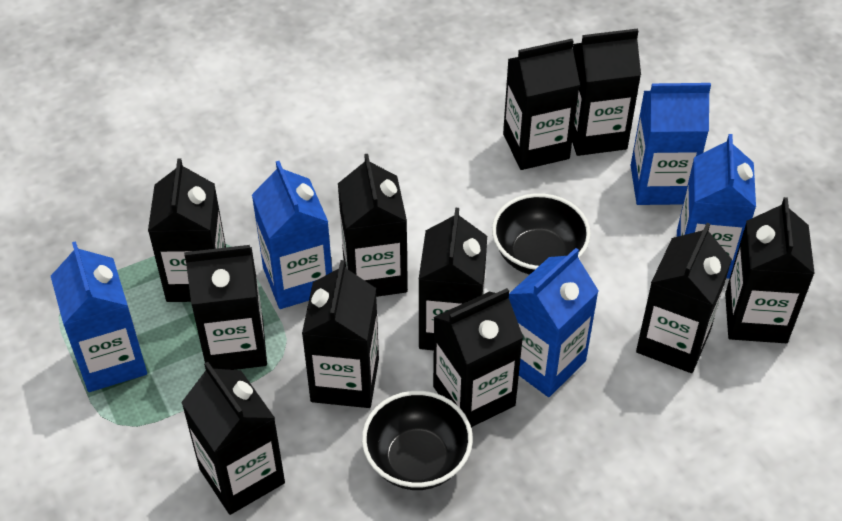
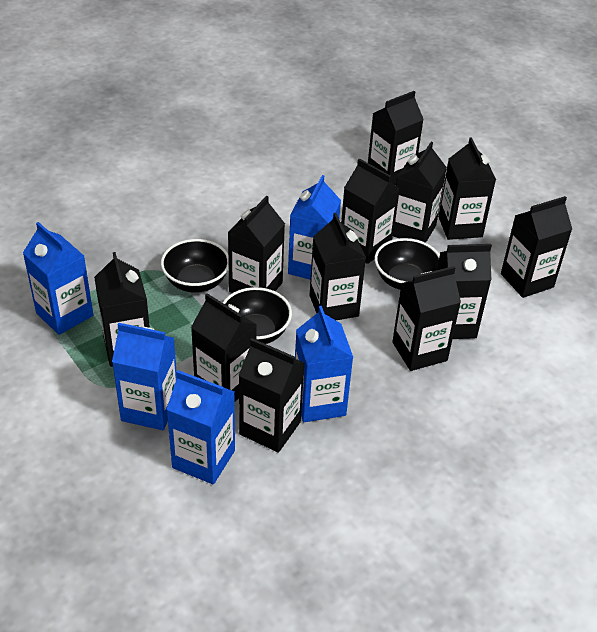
black bowl: 2 -> 3
black carton: 11 -> 12

